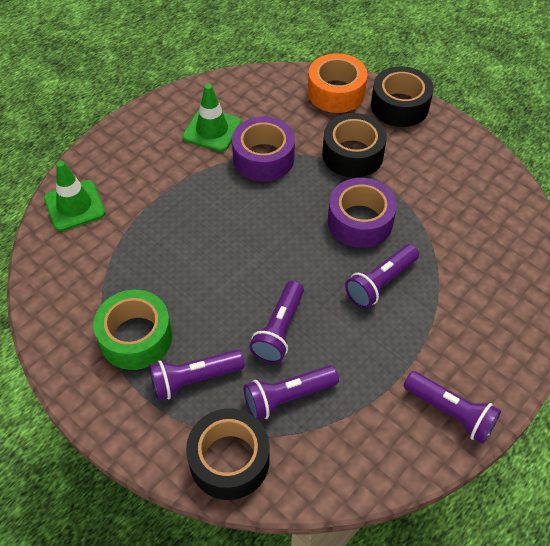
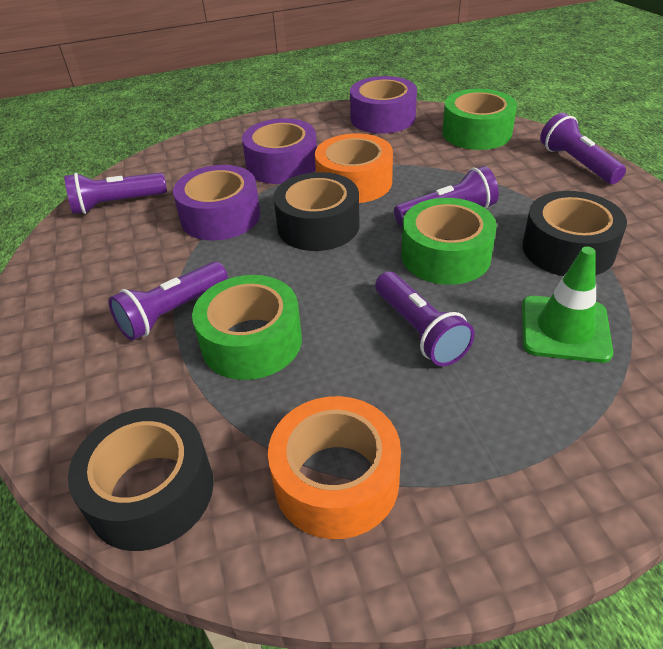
green tape: 1 -> 3
green traffic cone: 2 -> 1
orange tape: 1 -> 2
purple tape: 2 -> 3

